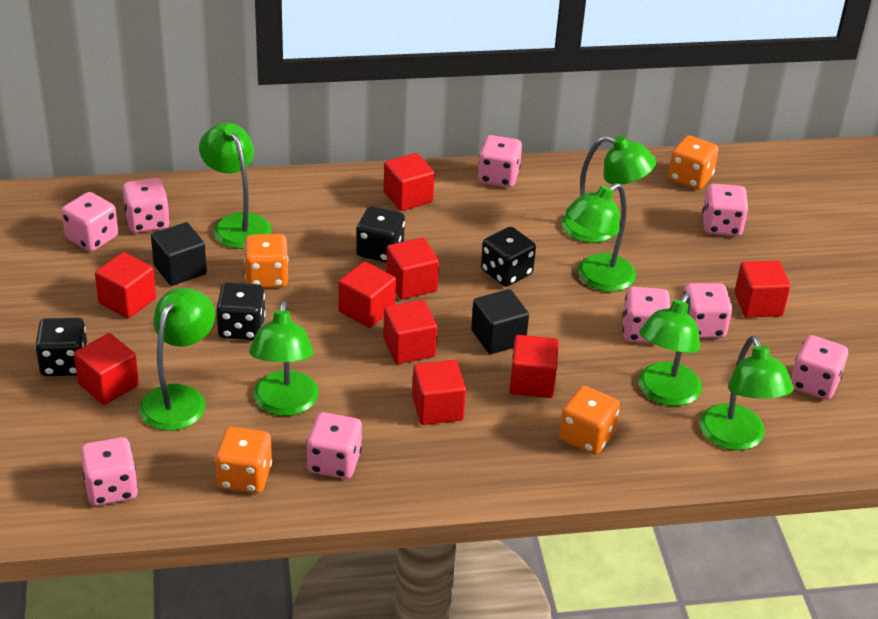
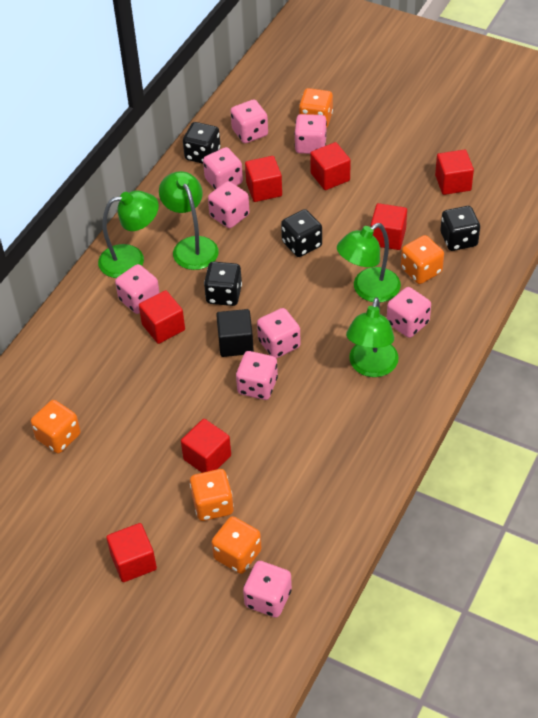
black cube: 2 -> 1
green lamp: 7 -> 4
orange dice: 4 -> 5
red cube: 9 -> 7

